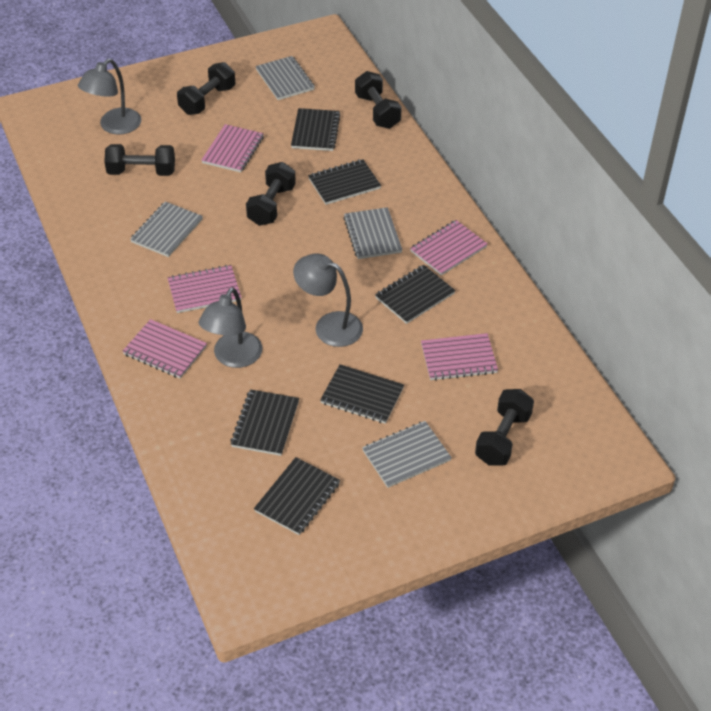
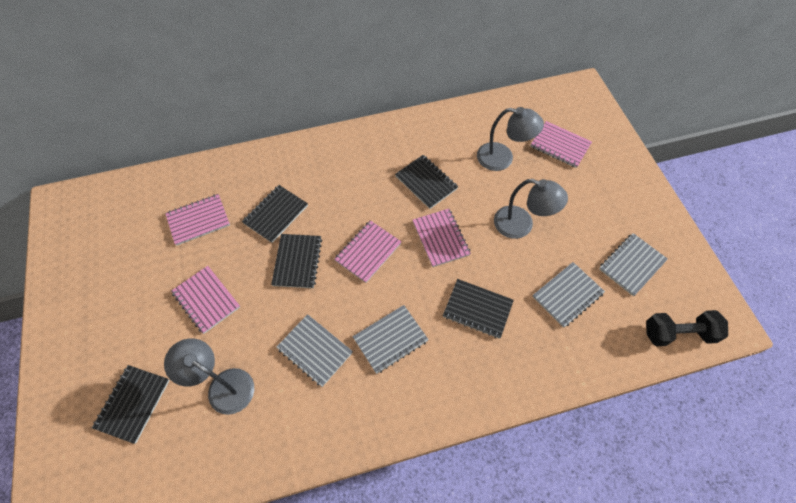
black dumbbell: 5 -> 1
black notebook: 6 -> 5

